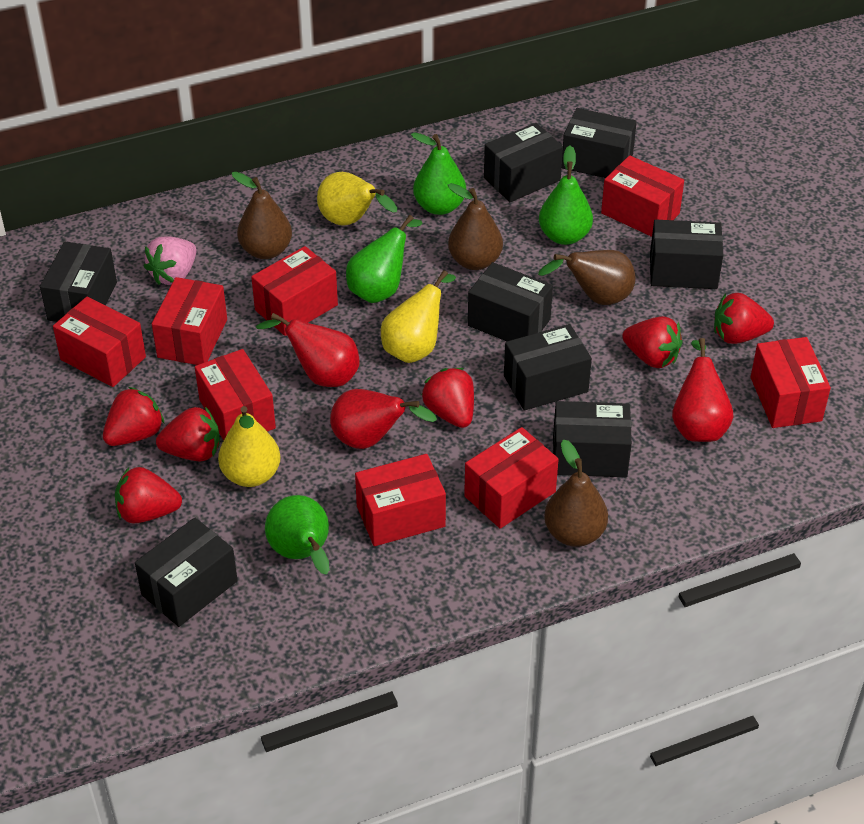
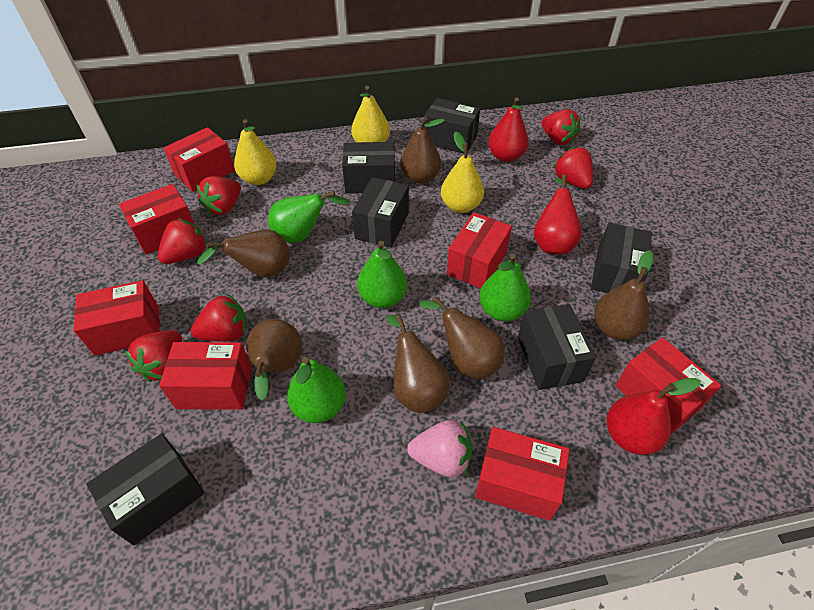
black box: 8 -> 6
brown pear: 4 -> 6
red box: 8 -> 7

